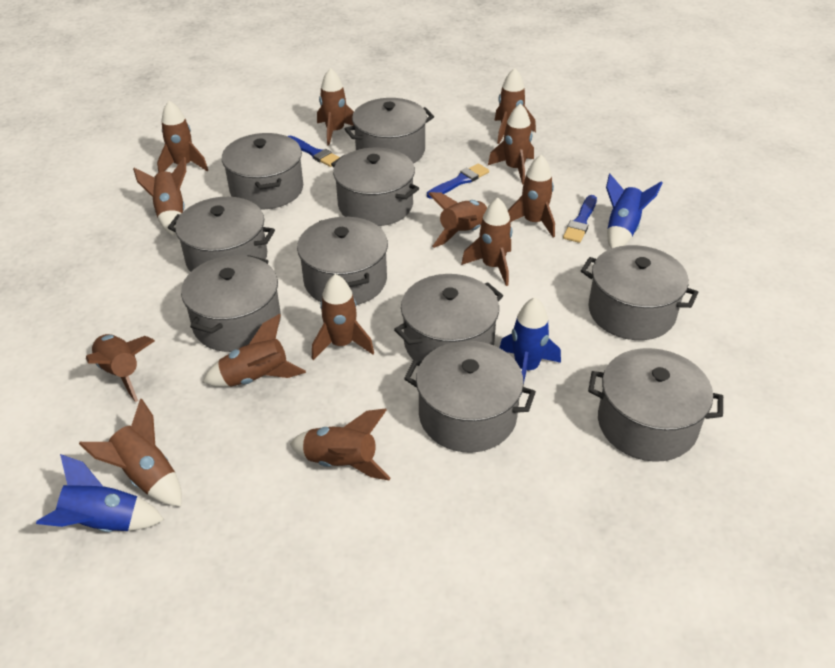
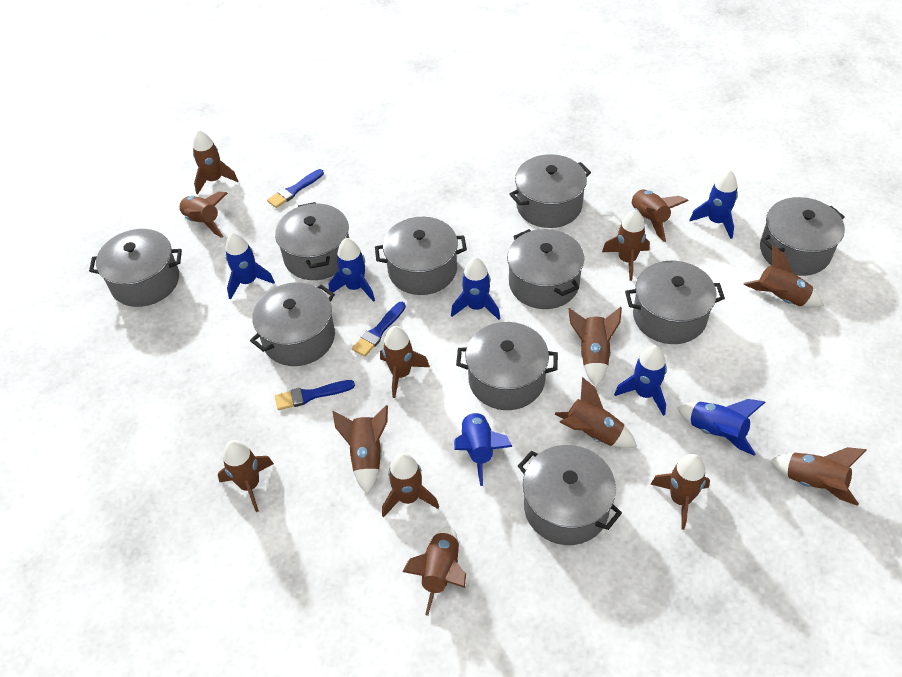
blue rocket: 3 -> 7
brown rocket: 13 -> 14

